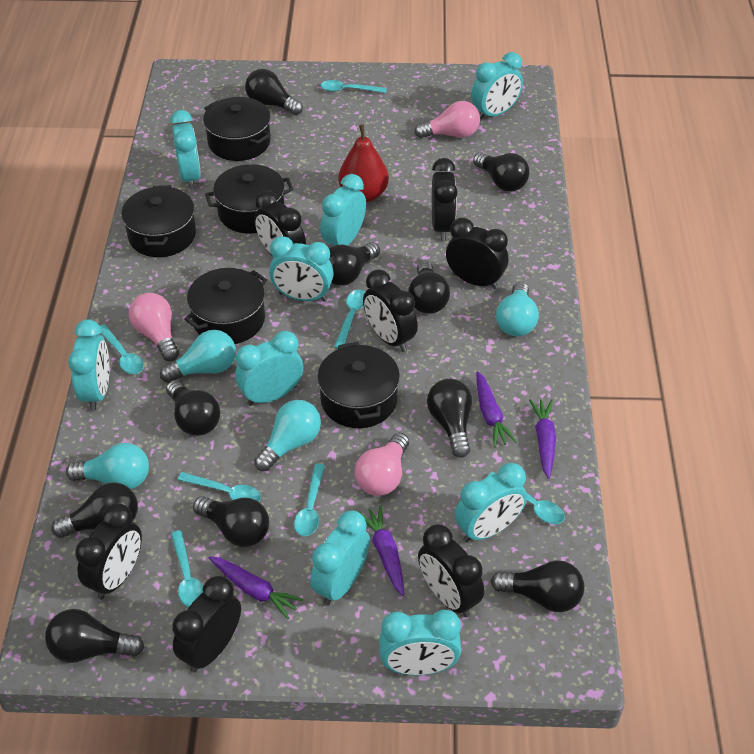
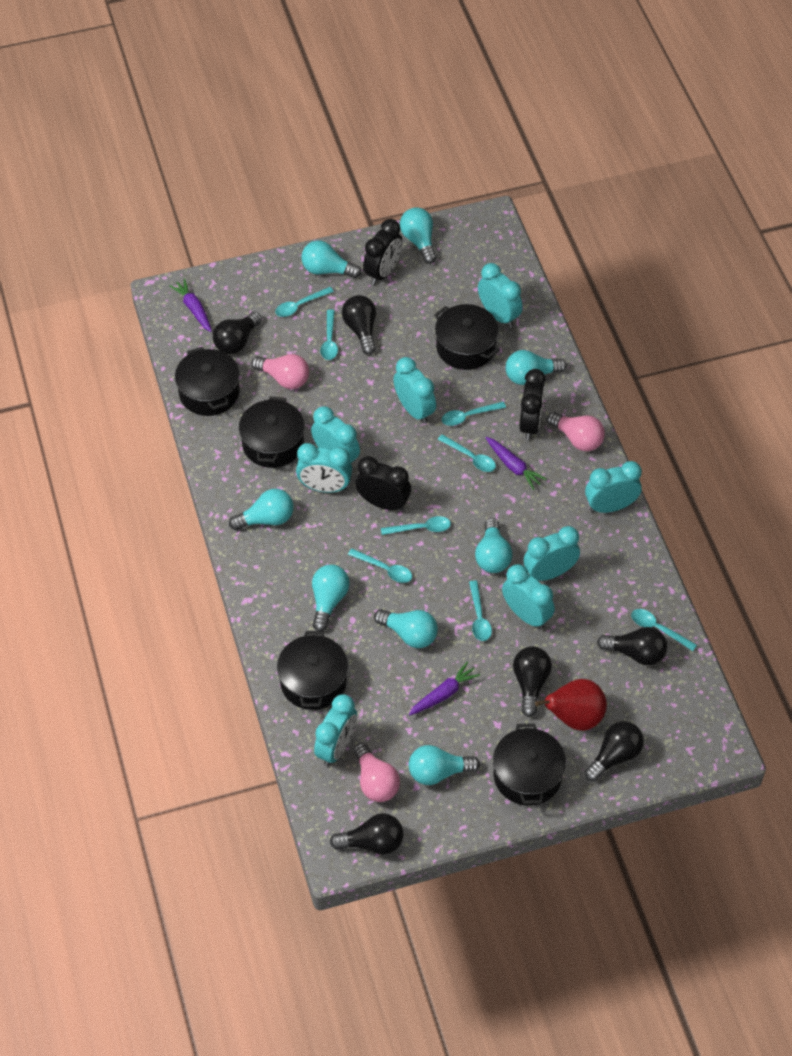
black clock: 7 -> 3
black light bulb: 10 -> 6
purple carrot: 4 -> 3
turquoise clock: 9 -> 8
turquoise light bulb: 4 -> 8
turquoise spoon: 7 -> 8

